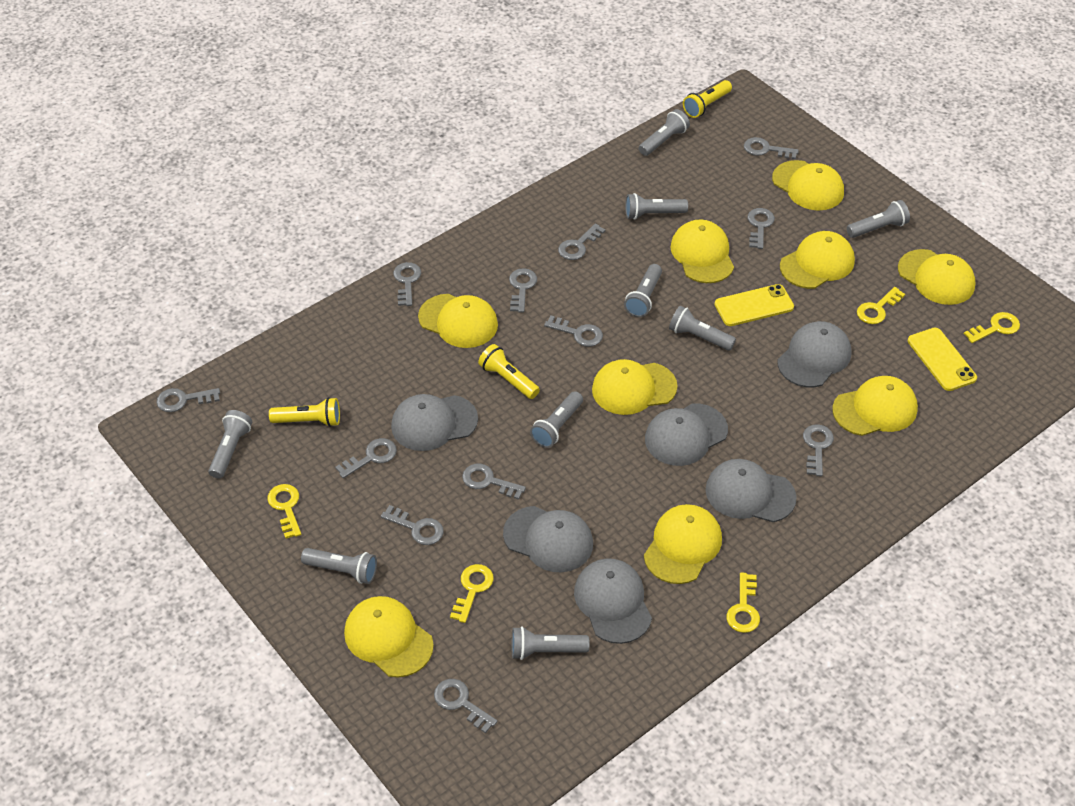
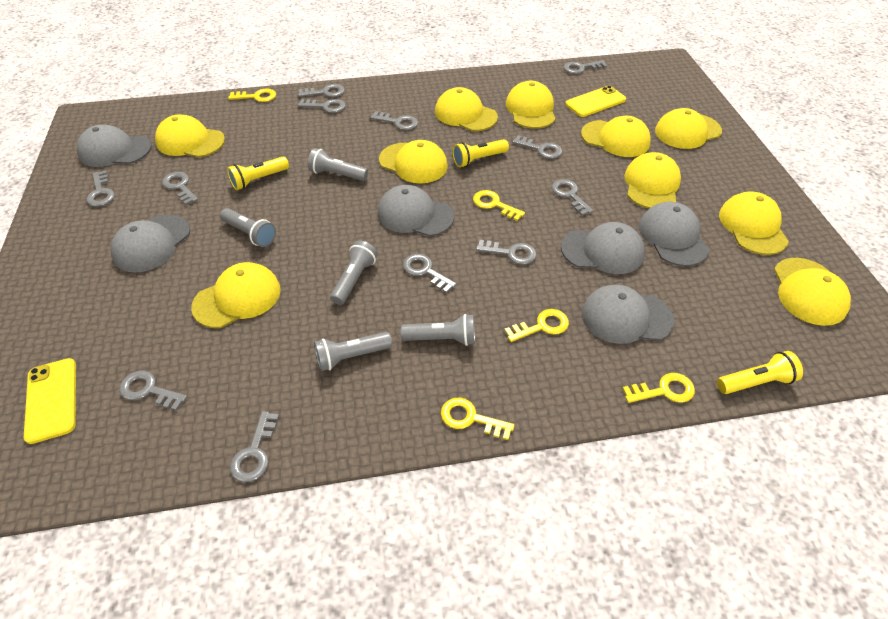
grey flashlight: 9 -> 5
yellow cap: 9 -> 10

